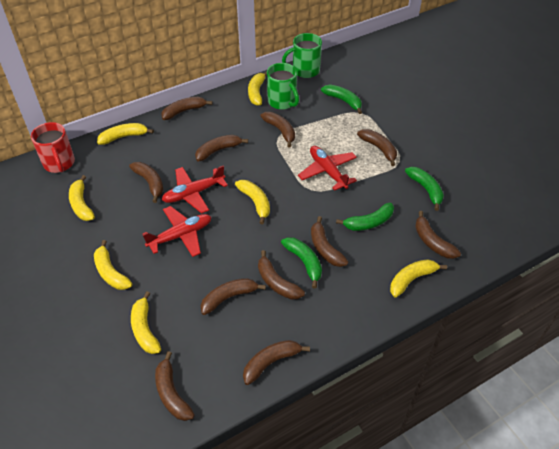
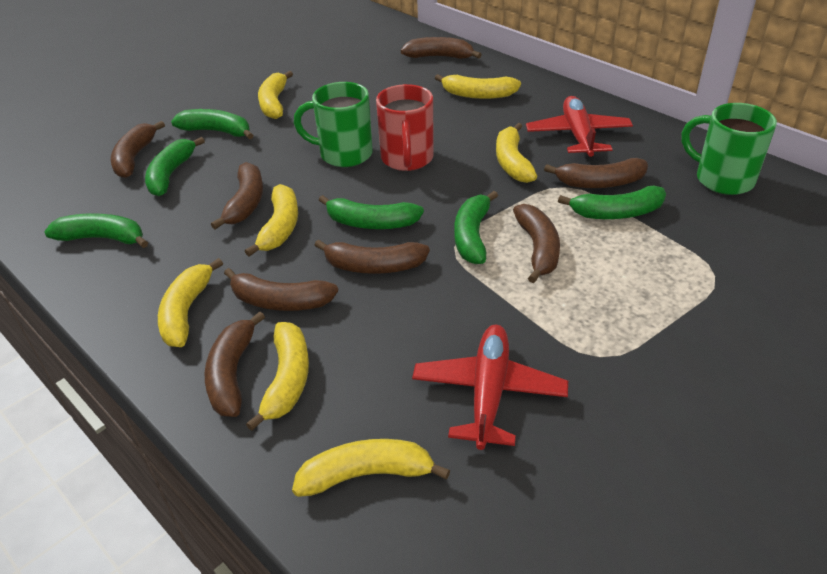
brown banana: 11 -> 8
green banana: 4 -> 6
red plane: 3 -> 2

